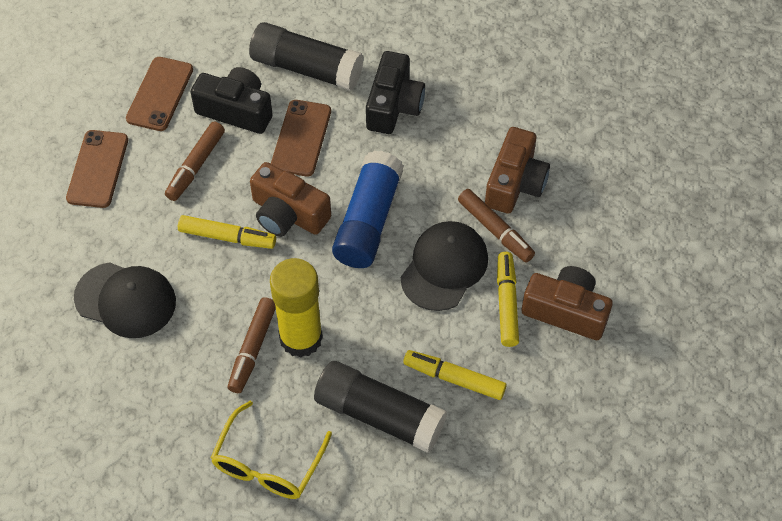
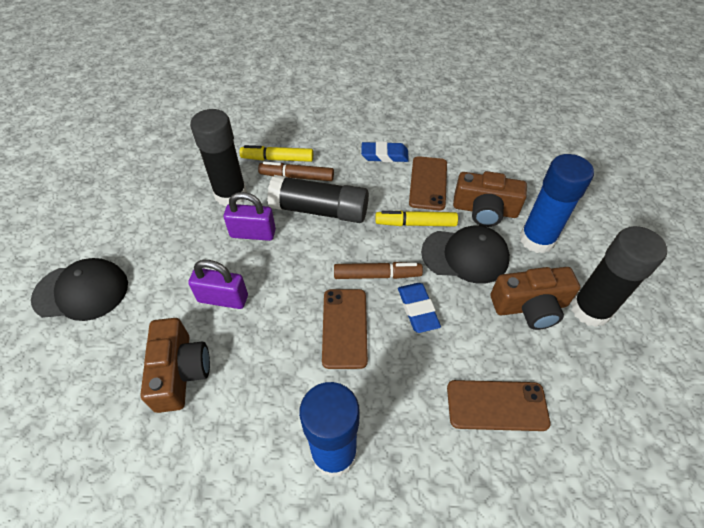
black camera: 2 -> 0
black glue stick: 2 -> 3
blue eraser: 0 -> 2
blue glue stick: 1 -> 2
brown marker: 3 -> 2
purple padlock: 0 -> 2
yellow glasses: 1 -> 0
yellow glue stick: 1 -> 0
yellow marker: 3 -> 2

